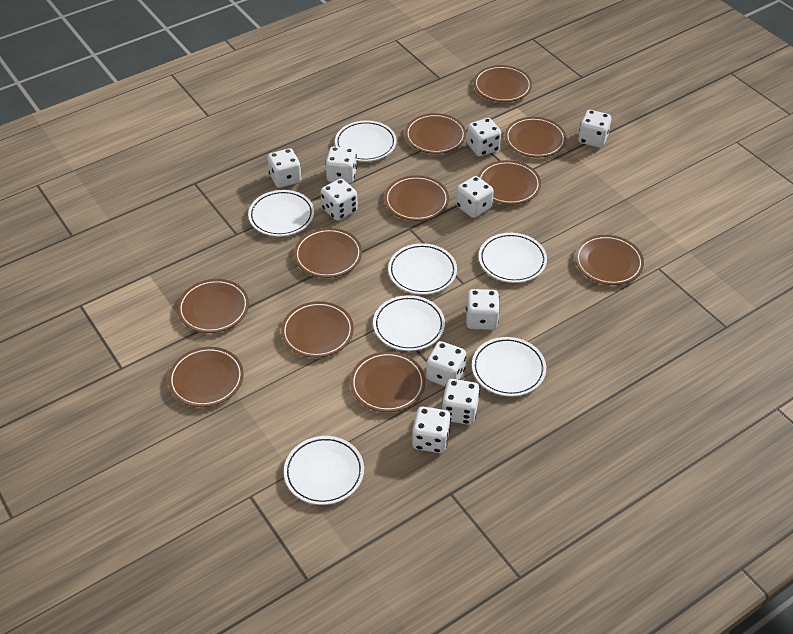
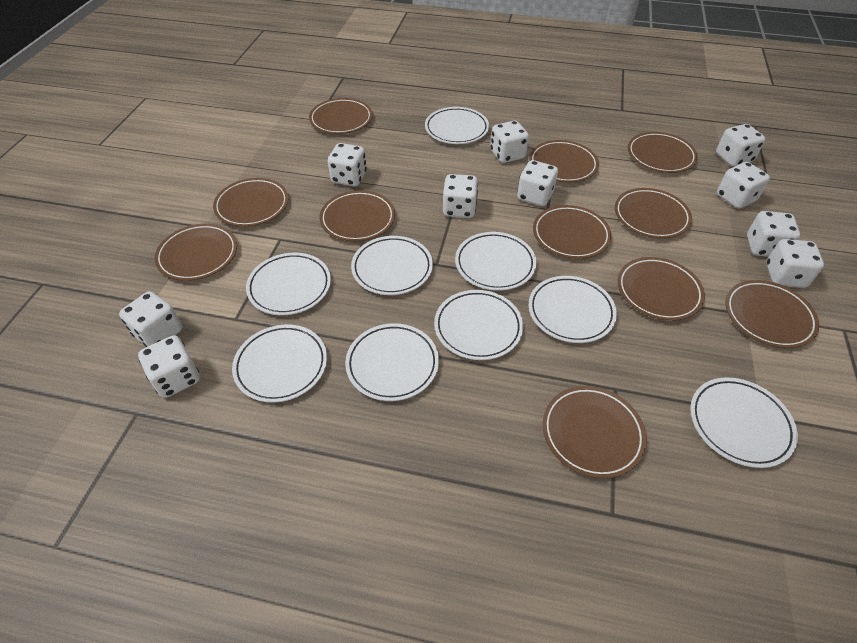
white plate: 7 -> 9

